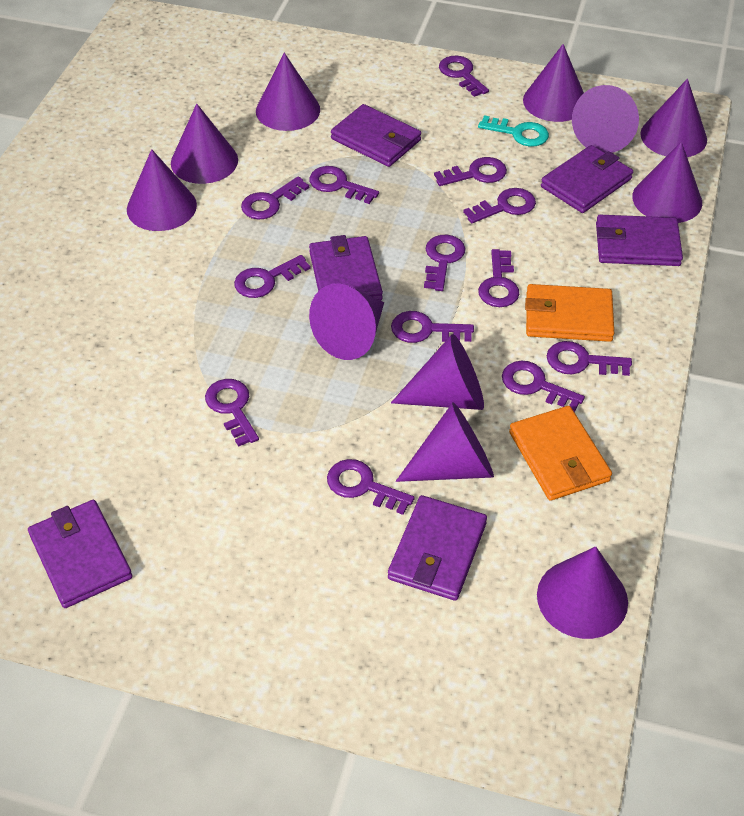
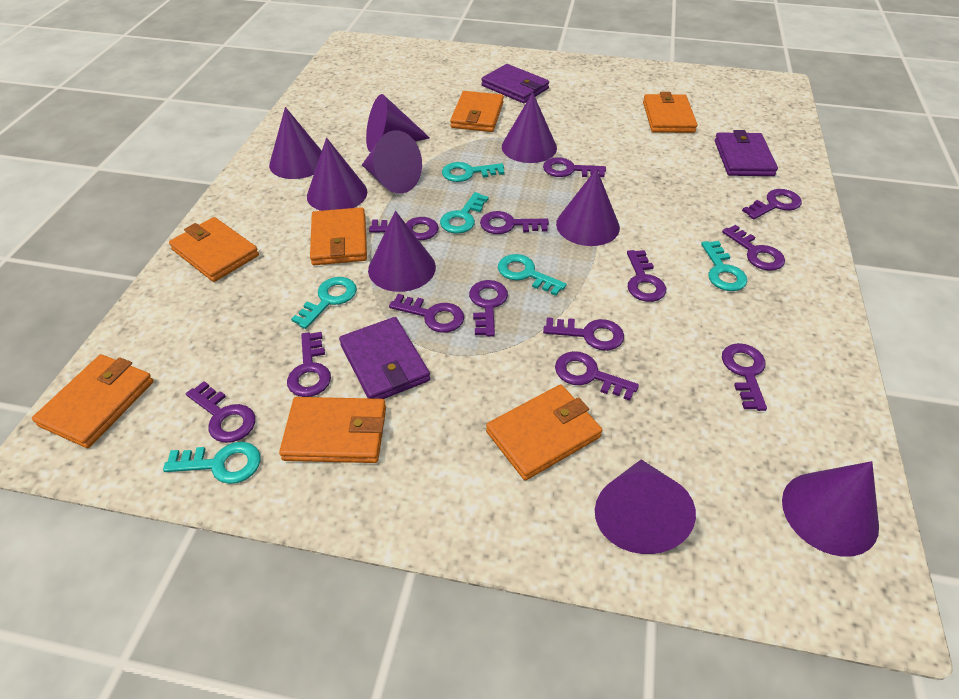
orange wallet: 2 -> 7
purple cone: 11 -> 9
purple wallet: 6 -> 3
turquoise key: 1 -> 6

